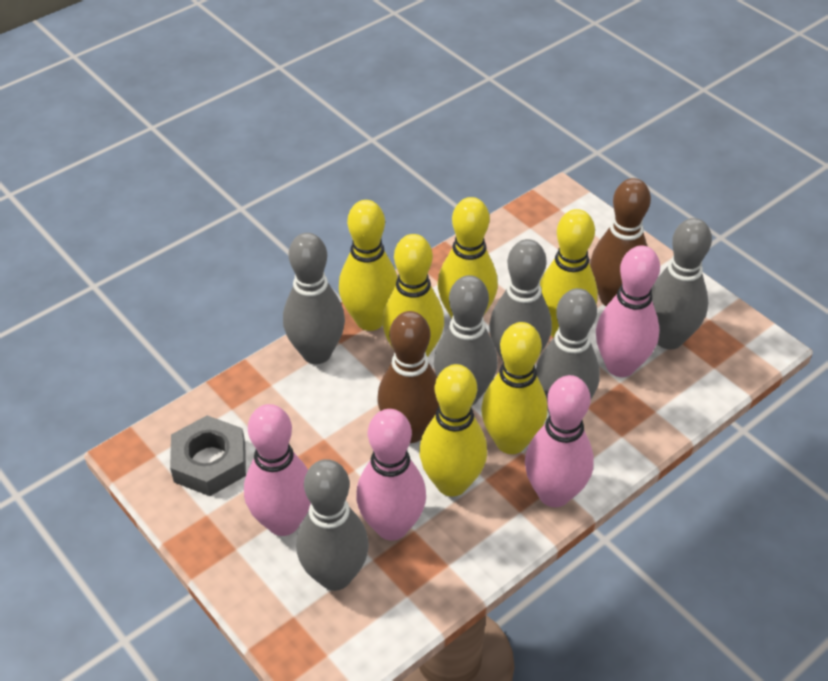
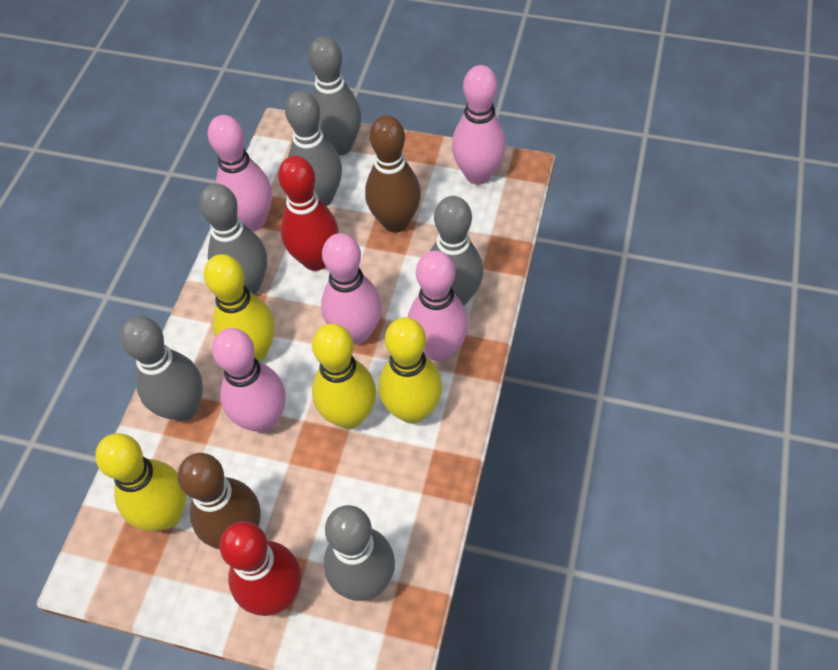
grey nut: 1 -> 0
pink bowling pin: 4 -> 5
red bowling pin: 0 -> 2
yellow bowling pin: 6 -> 4

